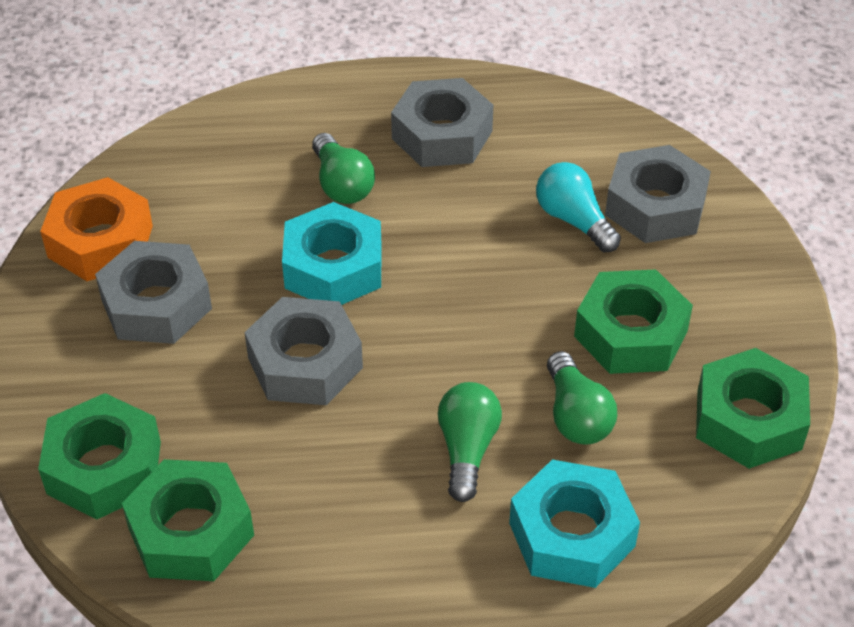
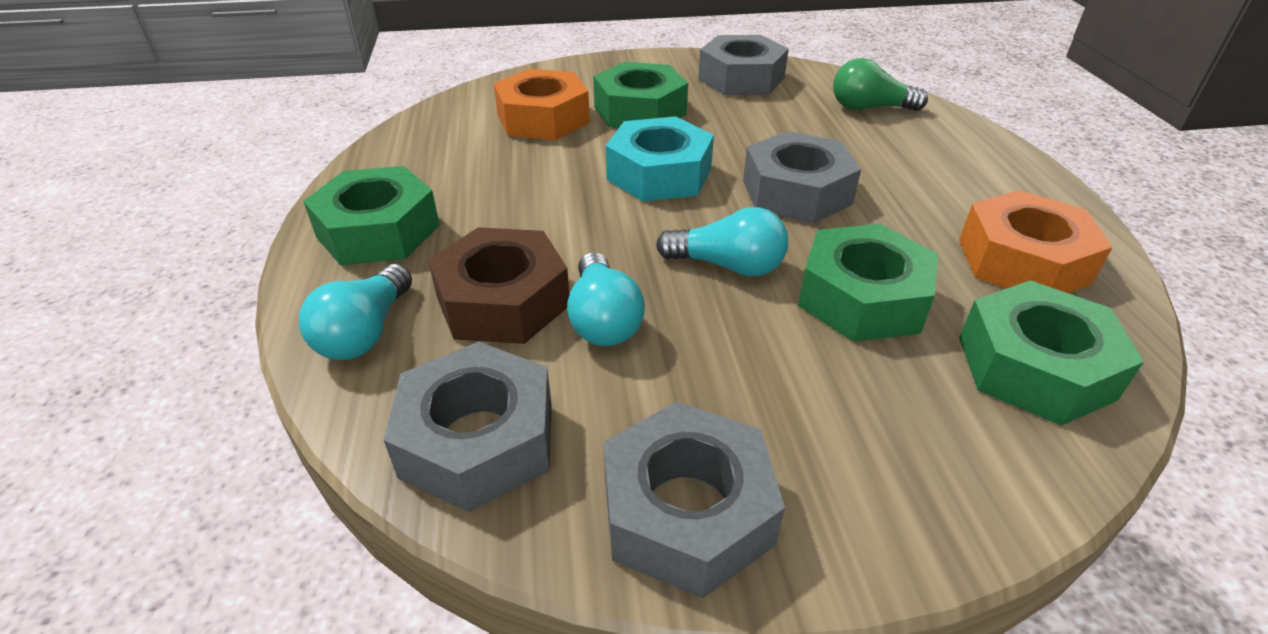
brown nut: 0 -> 1
green light bulb: 3 -> 1
orange nut: 1 -> 2
turquoise light bulb: 1 -> 3
turquoise nut: 2 -> 1

